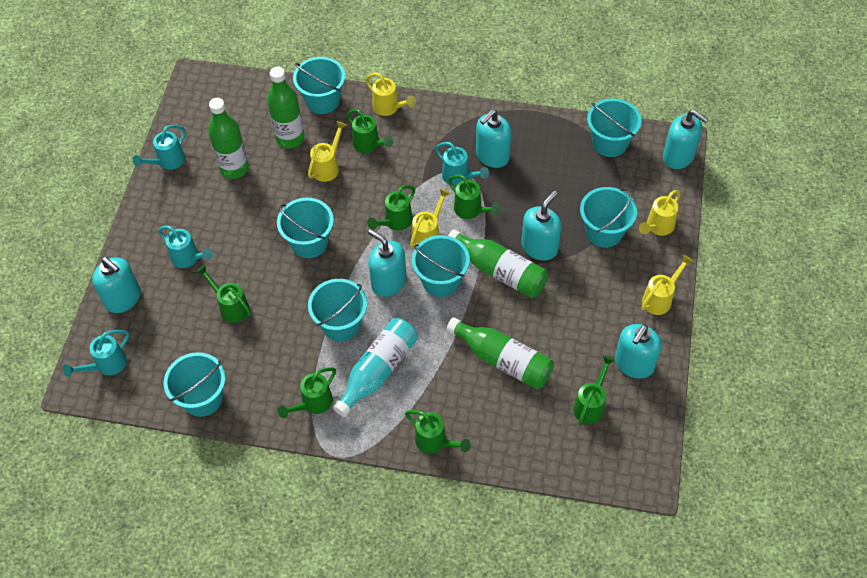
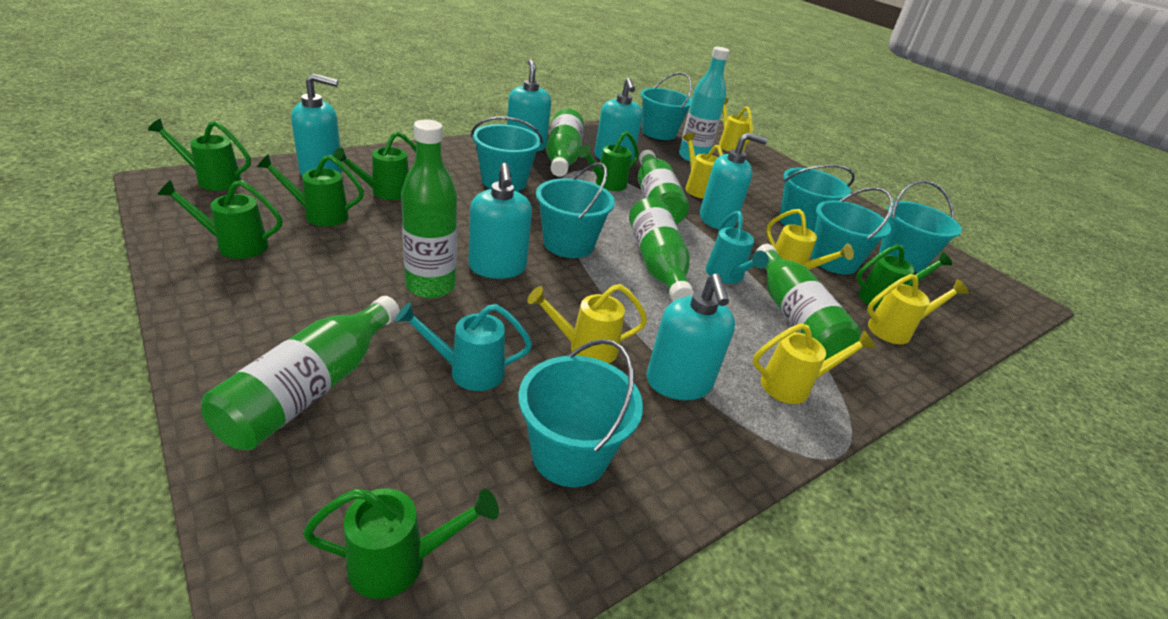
green bottle: 4 -> 6
turquoise watering can: 4 -> 2
yellow watering can: 5 -> 6

